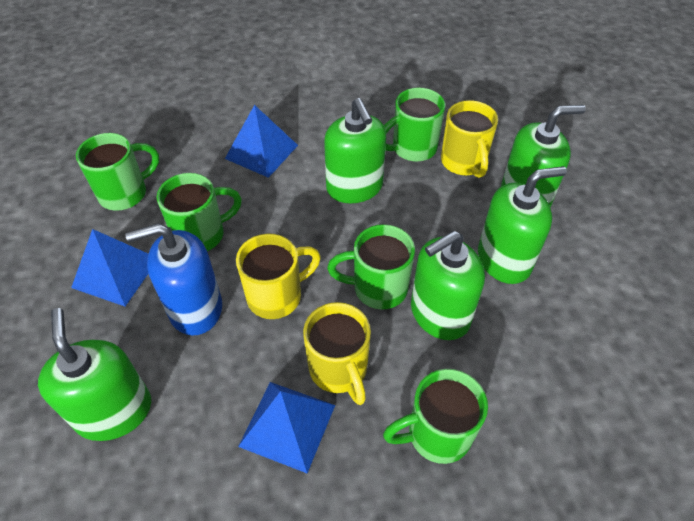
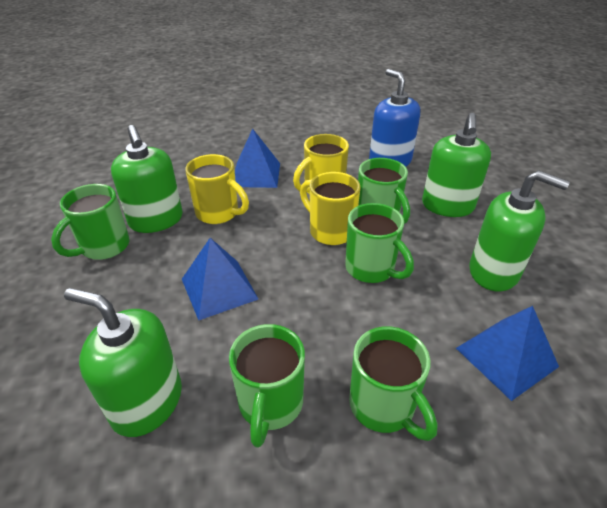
green soap dispenser: 5 -> 4

